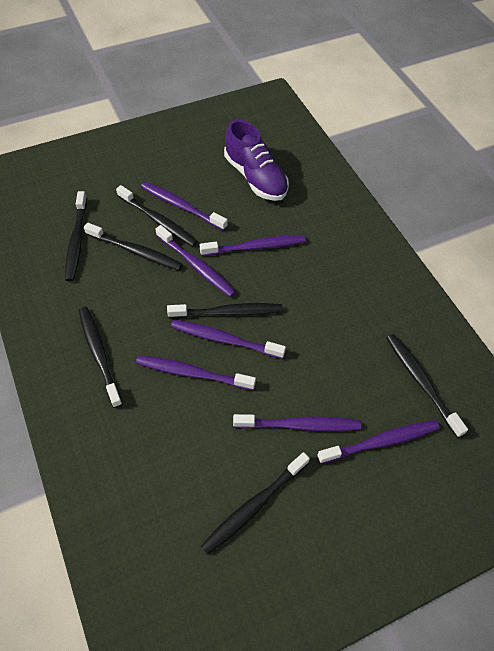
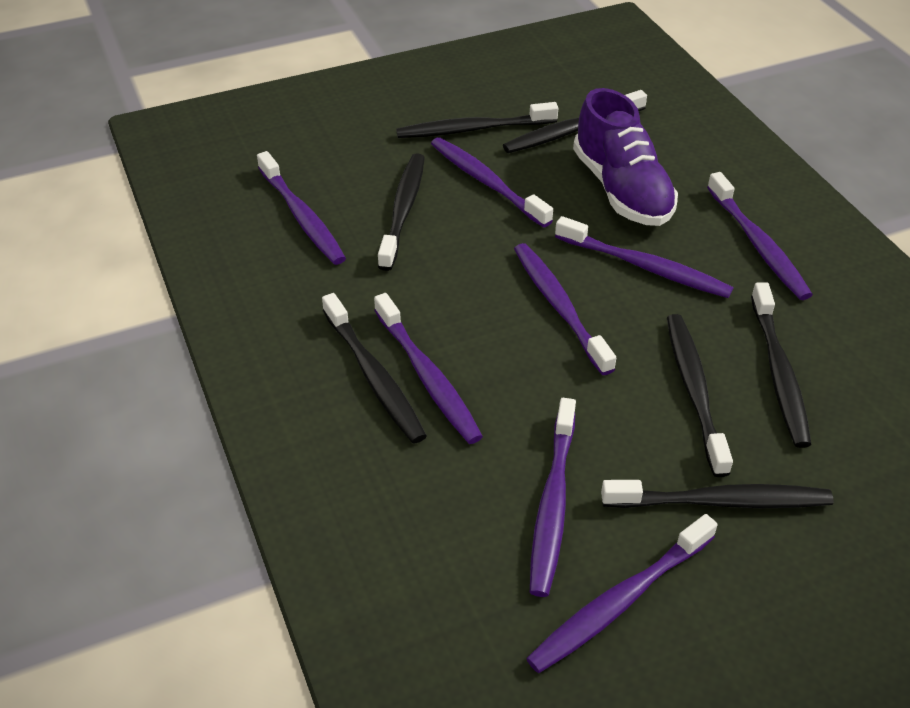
purple toothbrush: 7 -> 8

